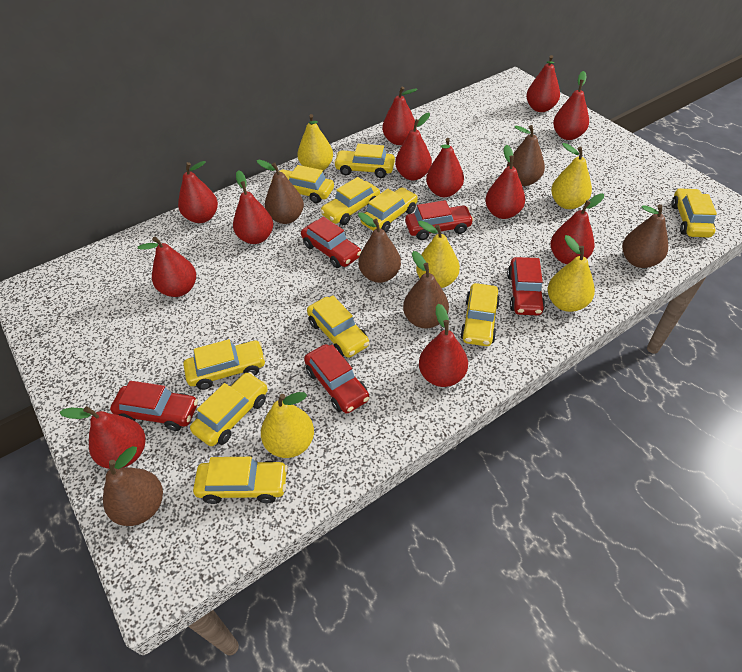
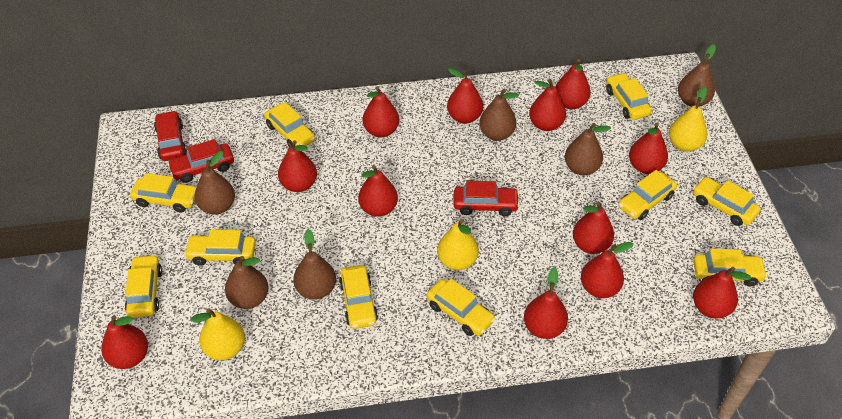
red car: 5 -> 3
yellow pear: 5 -> 3

